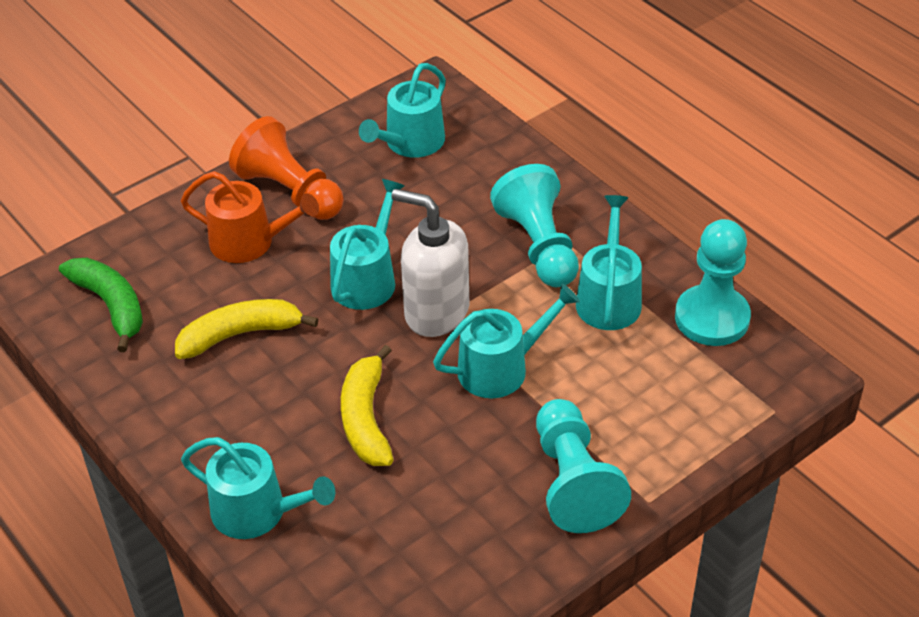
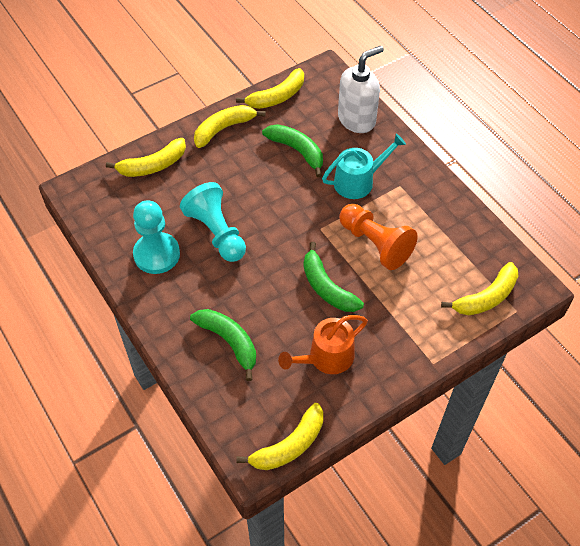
green banana: 1 -> 3
turquoise pawn: 3 -> 2
turquoise watering can: 5 -> 1
yellow banana: 2 -> 5

